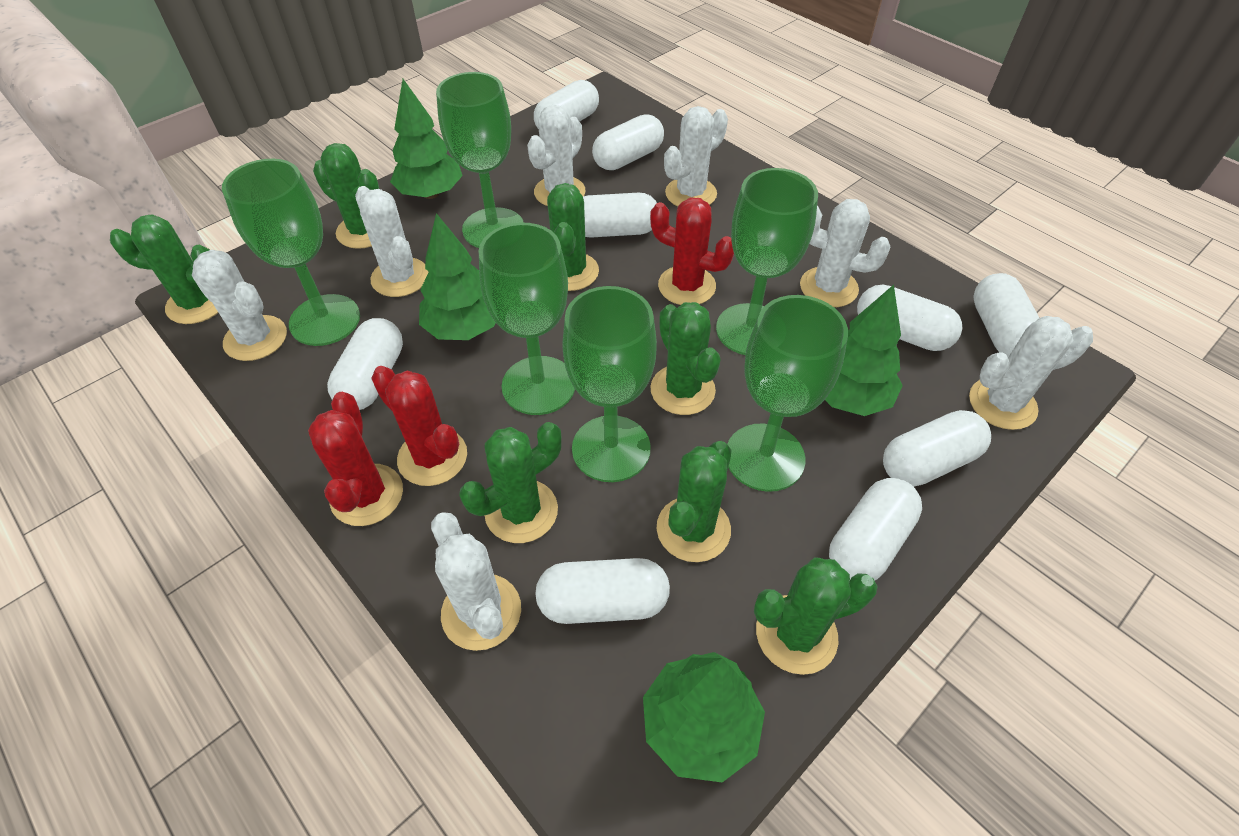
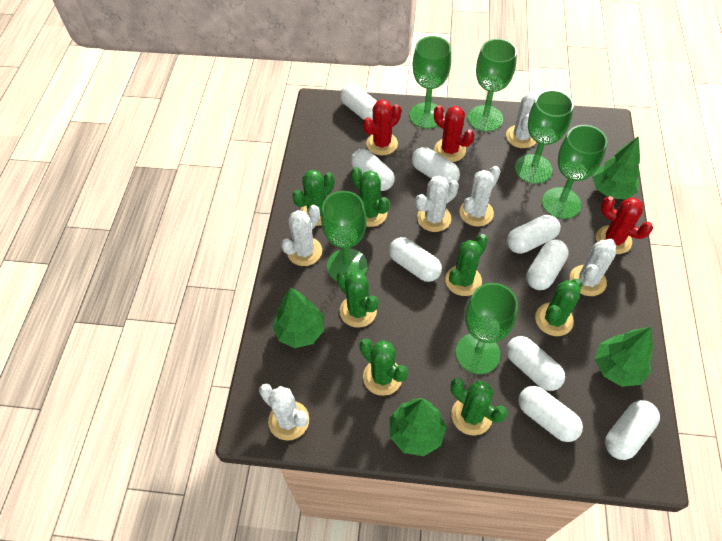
white cactus: 7 -> 6

